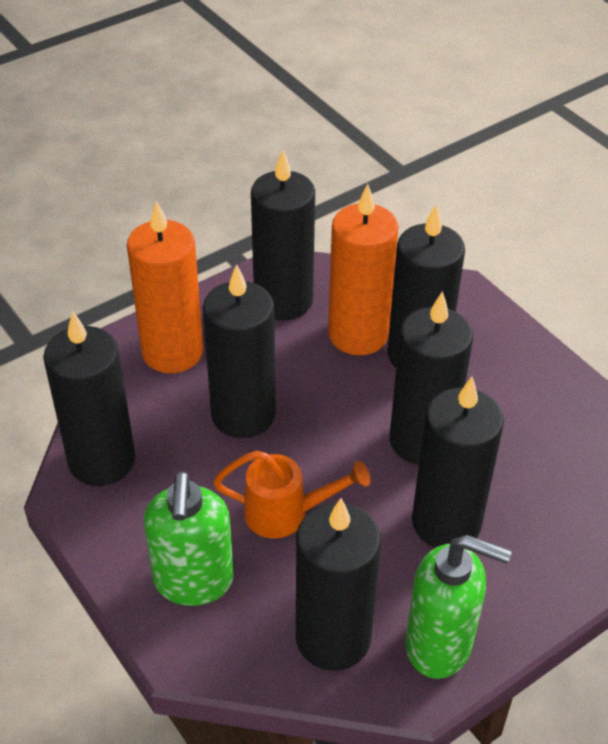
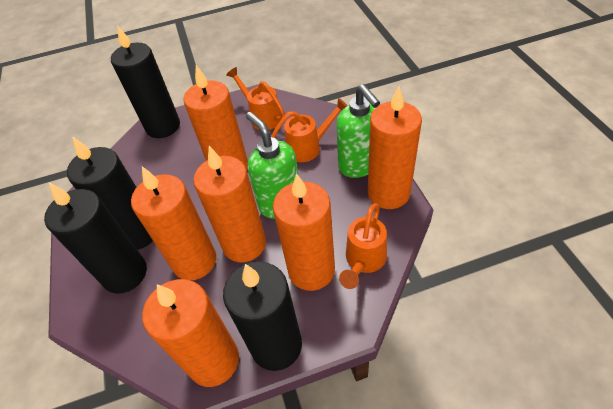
black candle: 7 -> 4
orange candle: 2 -> 6
orange watering can: 1 -> 3

